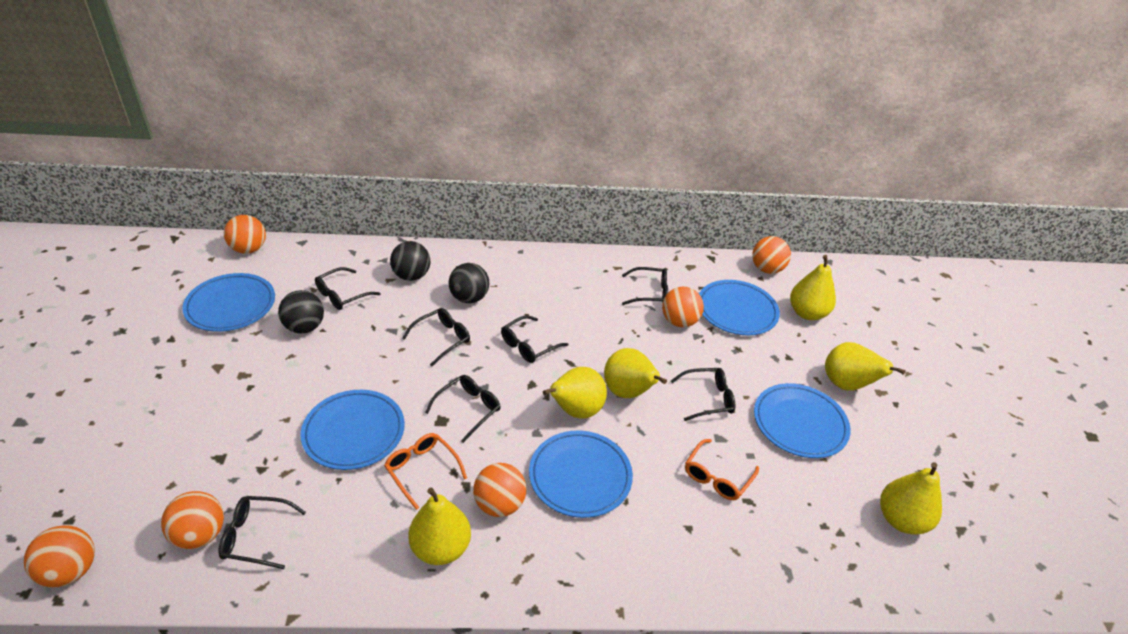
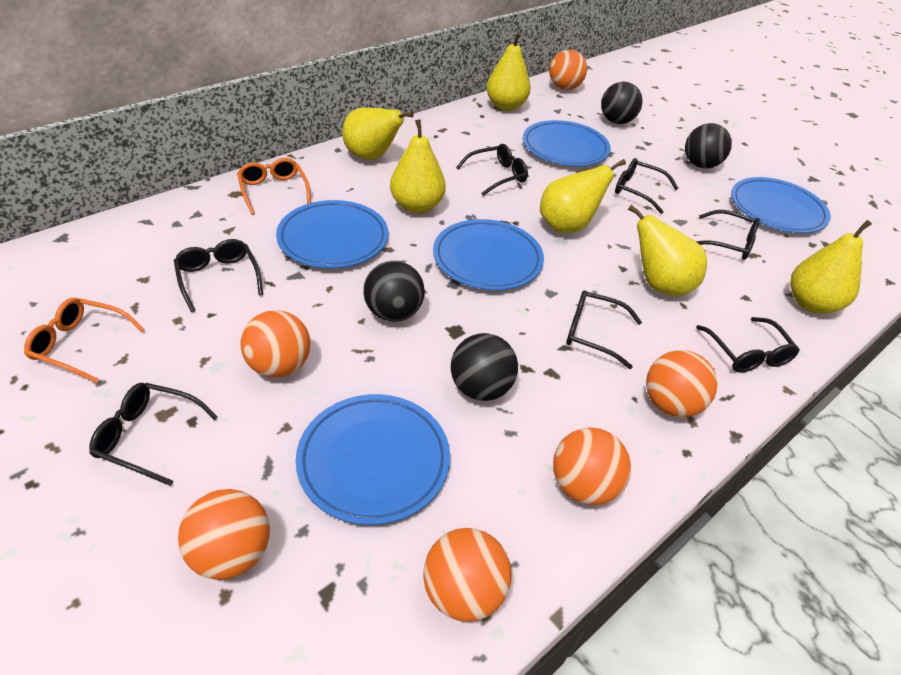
black ball: 3 -> 4

